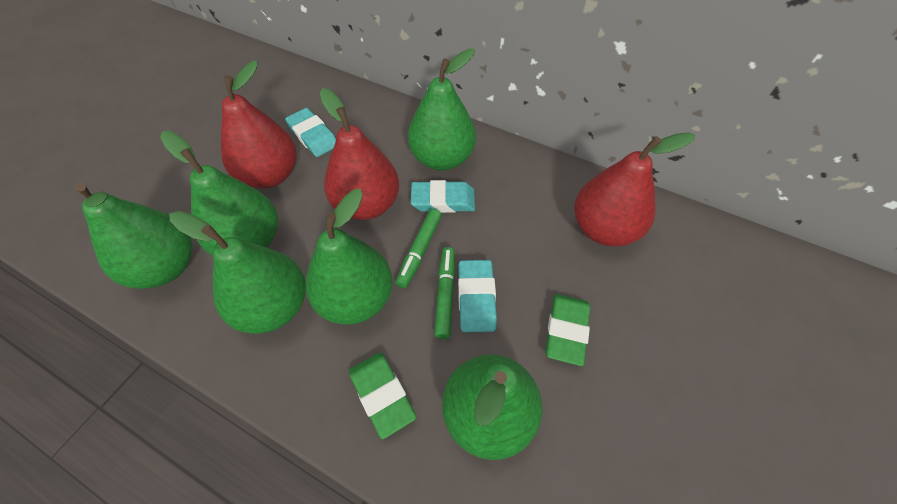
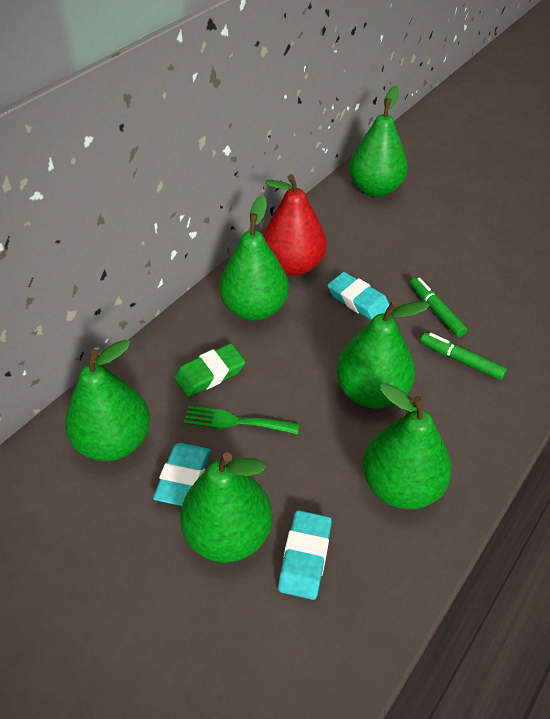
green eraser: 2 -> 1
green fork: 0 -> 1
red pear: 3 -> 1

